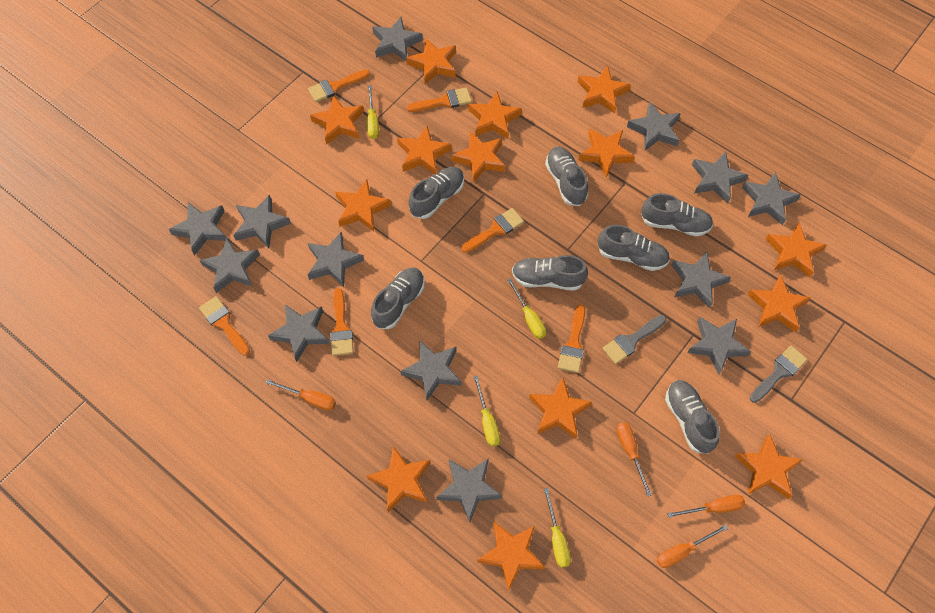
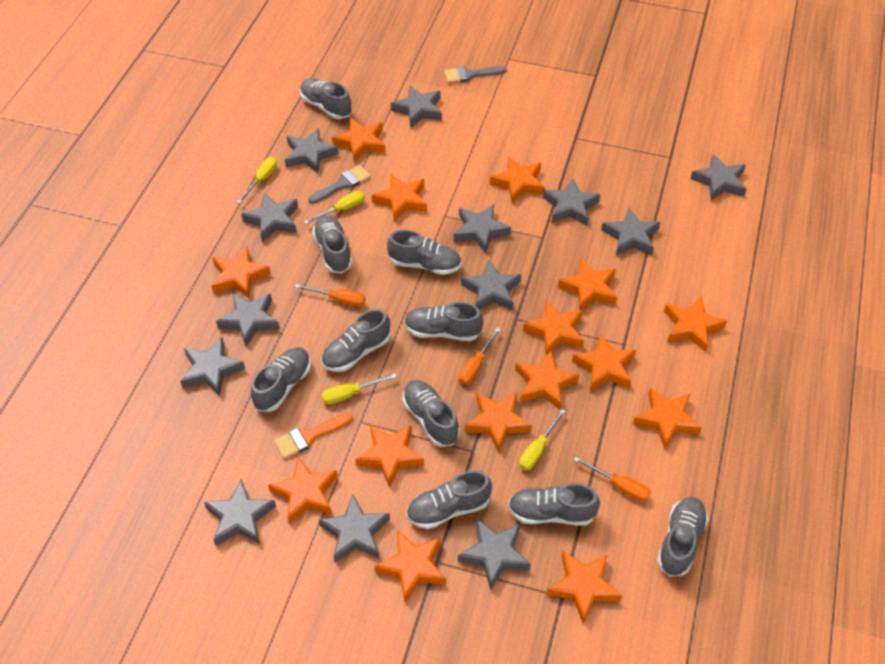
grey shoe: 7 -> 10
orange brush: 6 -> 1
orange screwdriver: 4 -> 3
orange star: 14 -> 15

